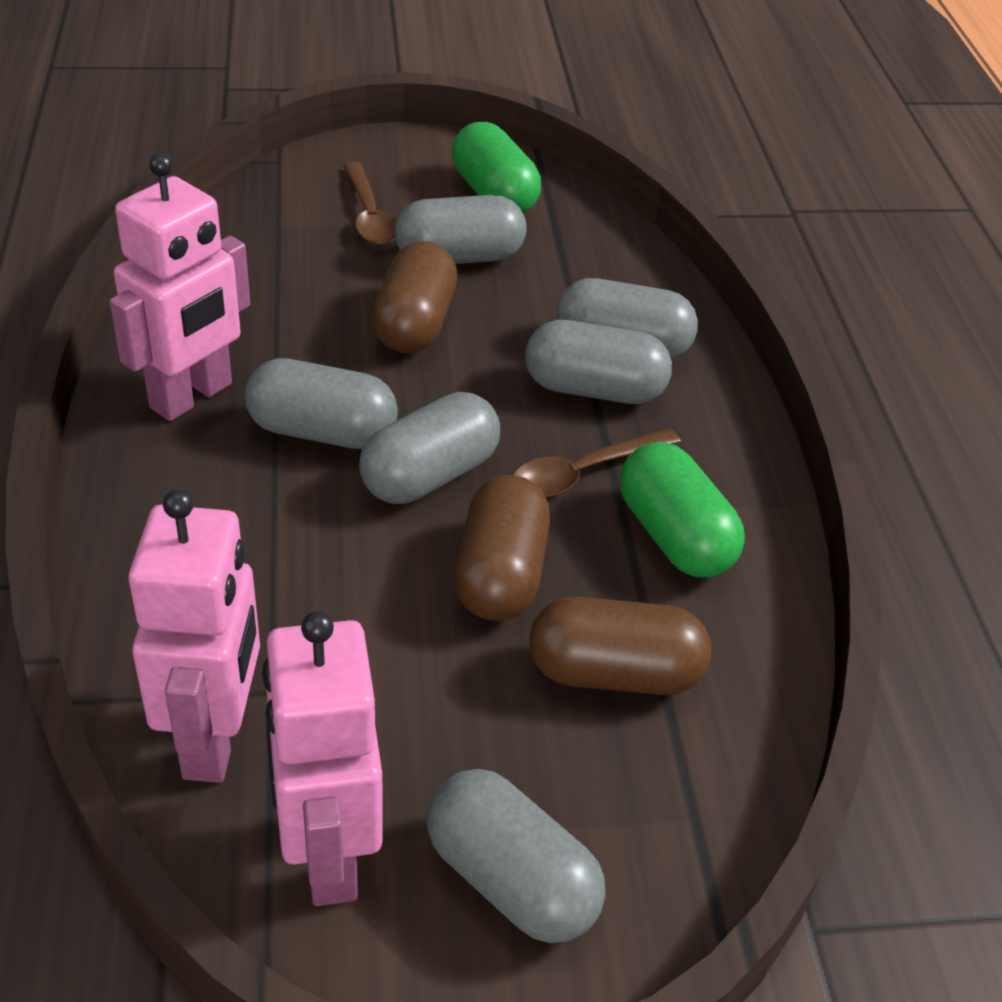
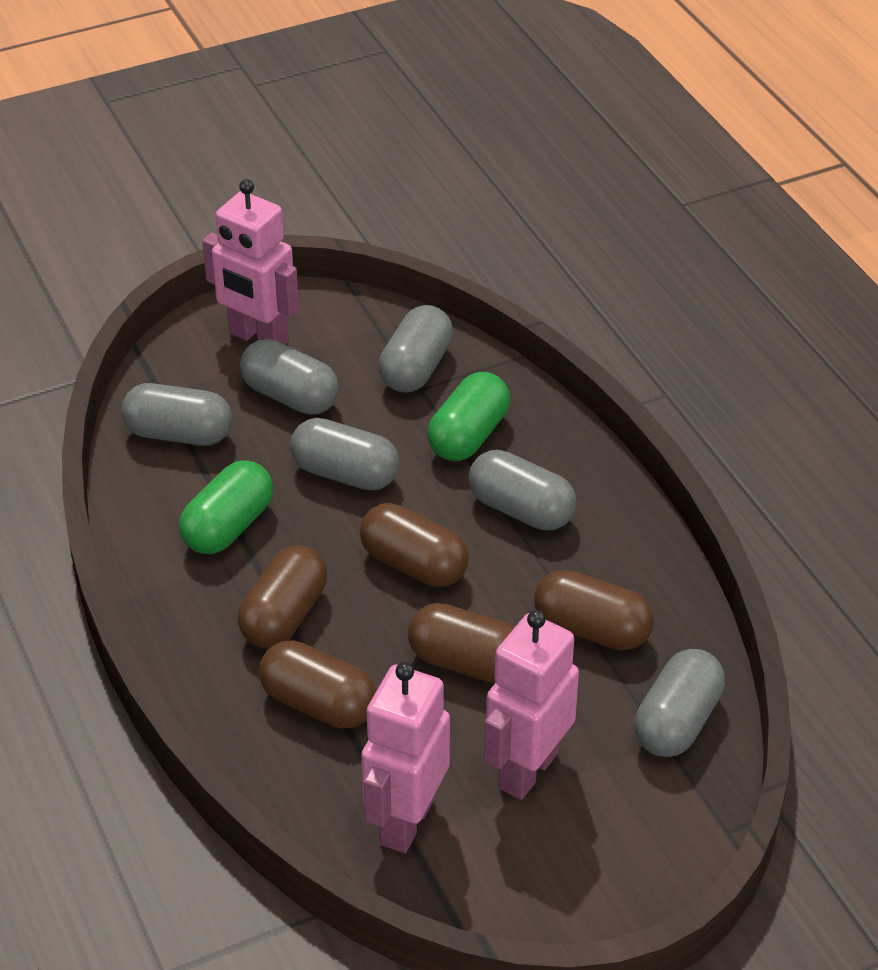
brown capsule: 3 -> 5
brown spoon: 2 -> 0

